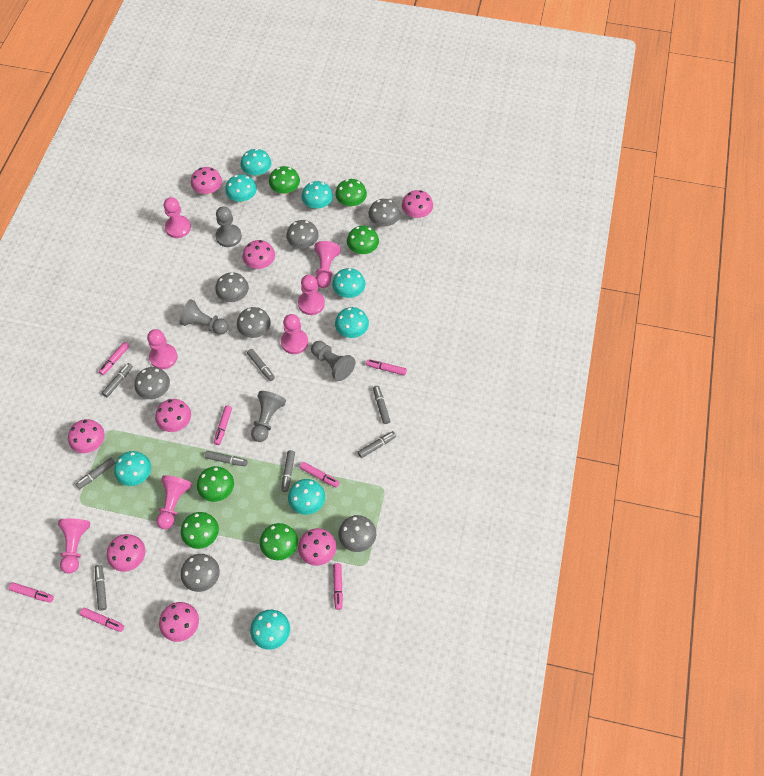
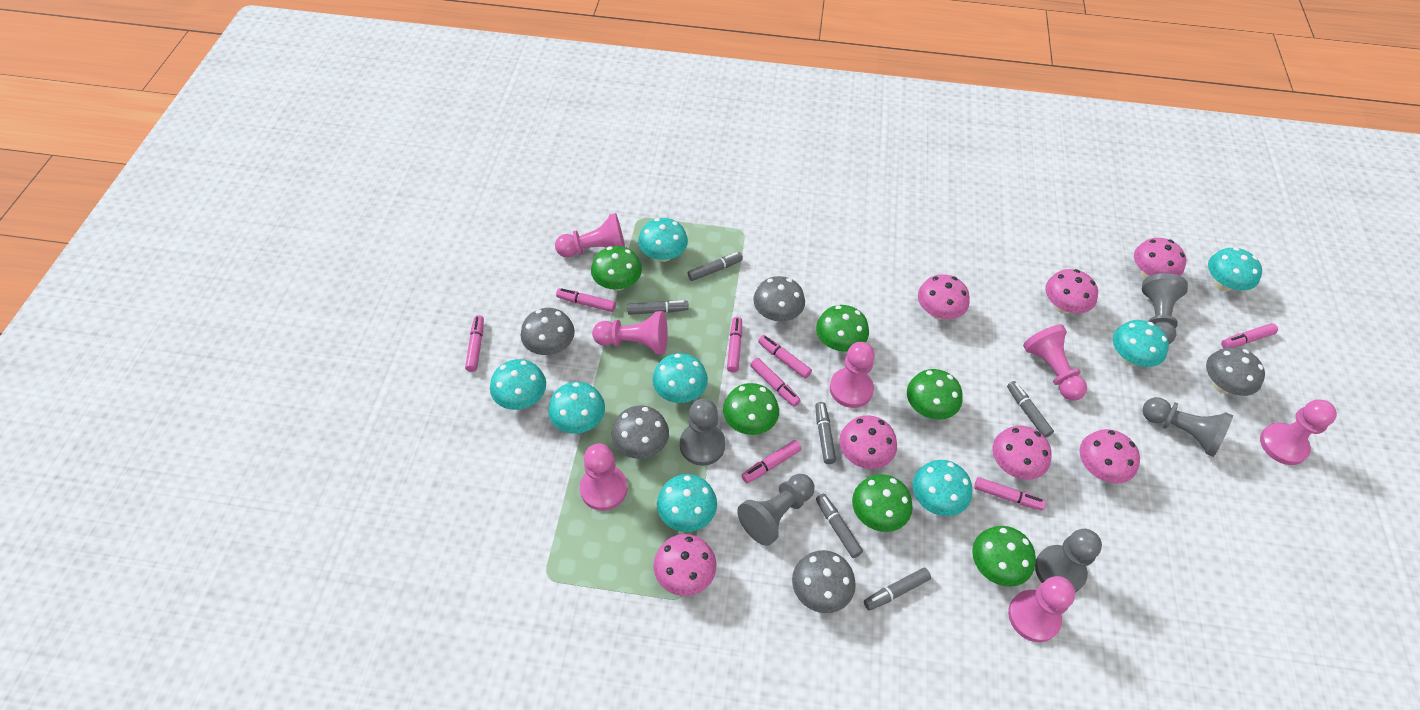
grey marker: 8 -> 6
grey mushroom: 7 -> 5
grey pawn: 4 -> 5
pink marker: 7 -> 8
pink mushroom: 8 -> 7

